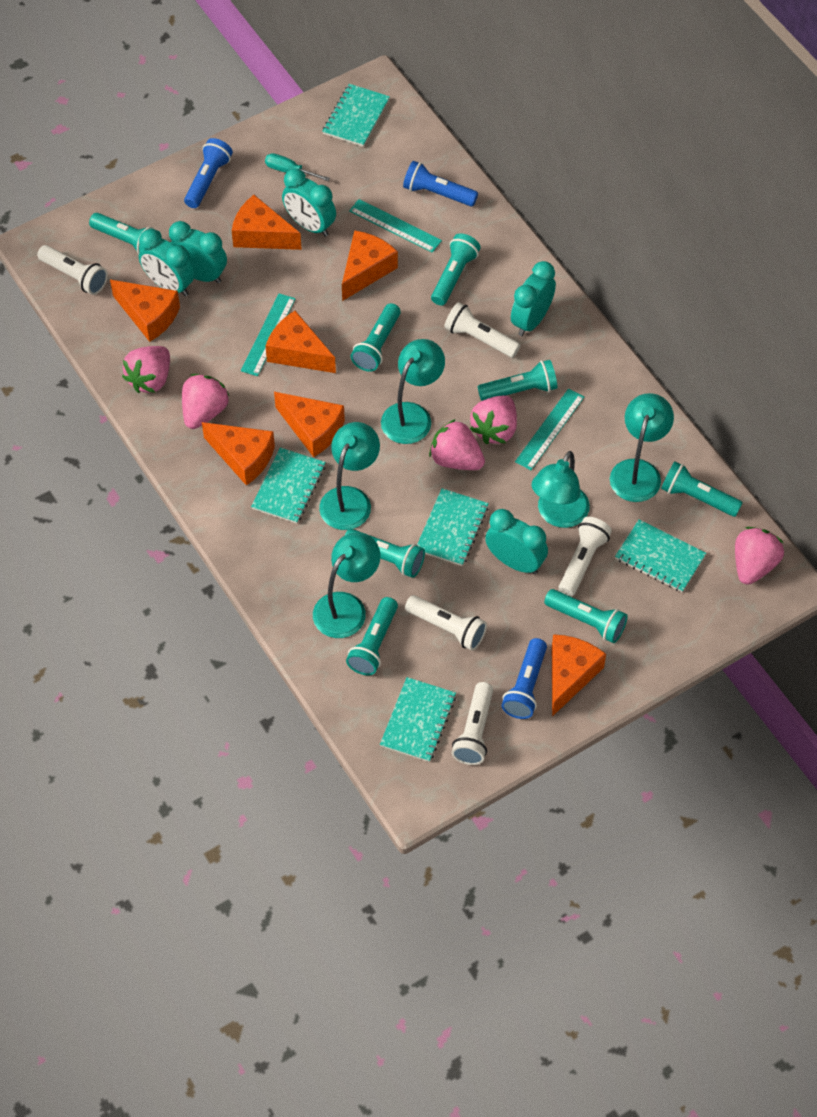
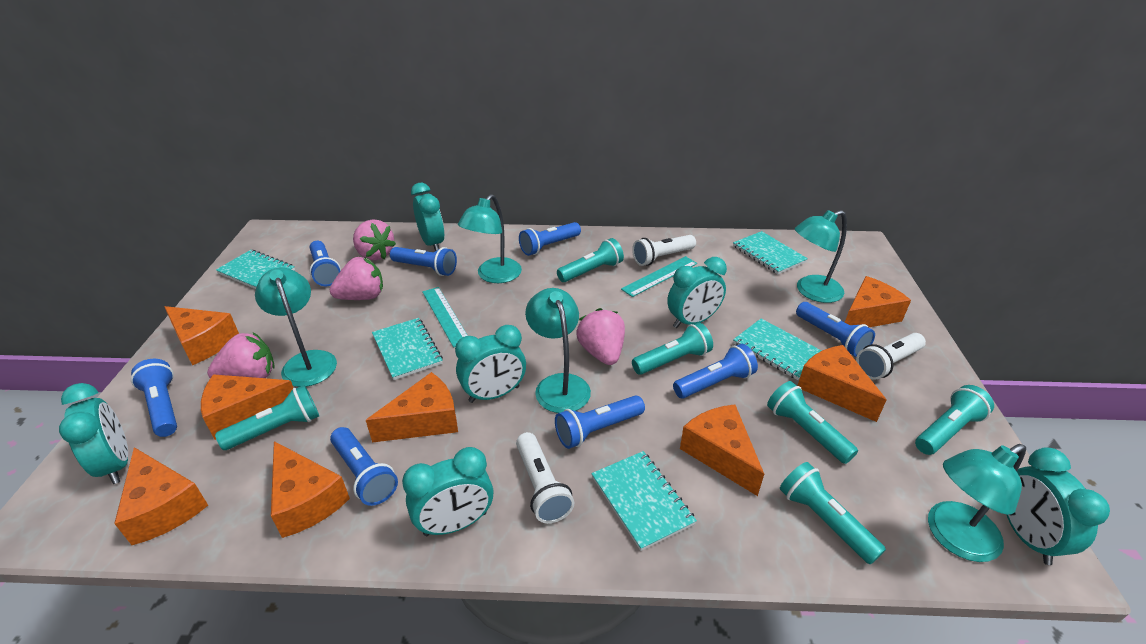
blue flashlight: 3 -> 8
orange cheese: 7 -> 8
pink strawberry: 5 -> 4
turquoise clock: 5 -> 6
turquoise flashlight: 8 -> 6
turquoise ruler: 3 -> 2
turquoise screwdriver: 1 -> 0
white flashlight: 5 -> 3

